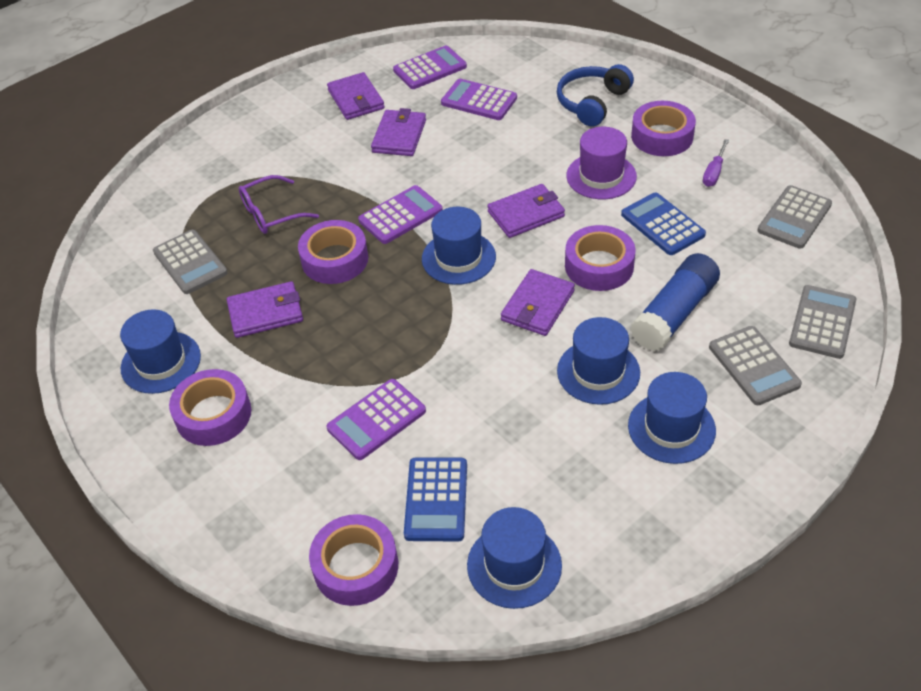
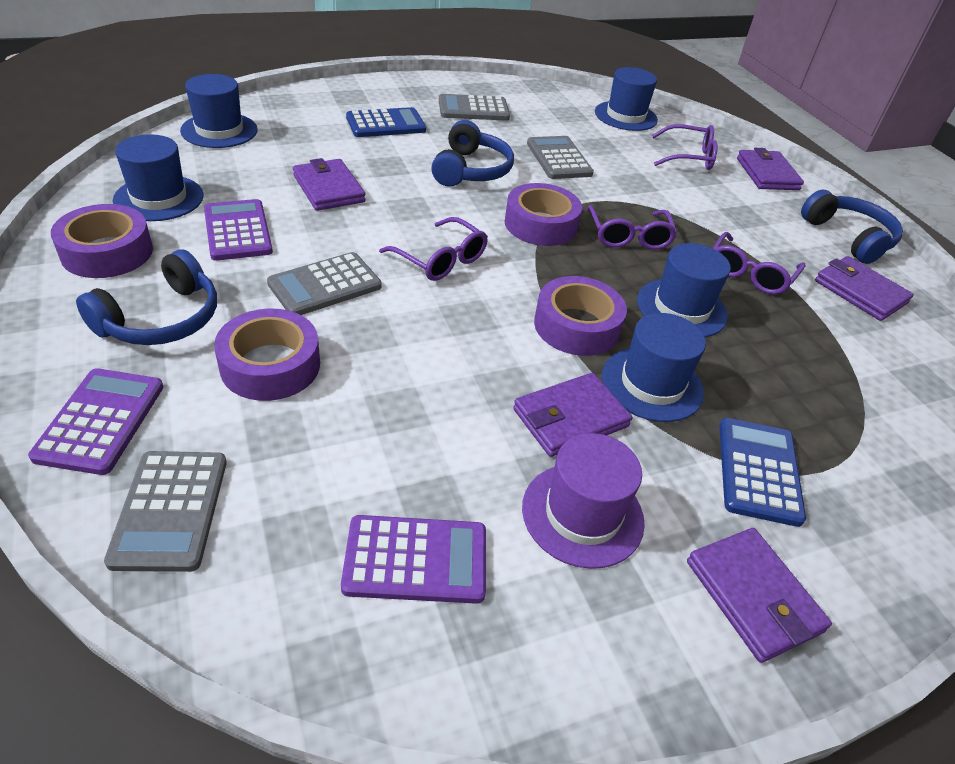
blue glue stick: 1 -> 0
blue headphones: 1 -> 3
purple calculator: 4 -> 3
purple glasses: 1 -> 4
purple screwdriver: 1 -> 0
purple tape: 5 -> 4

